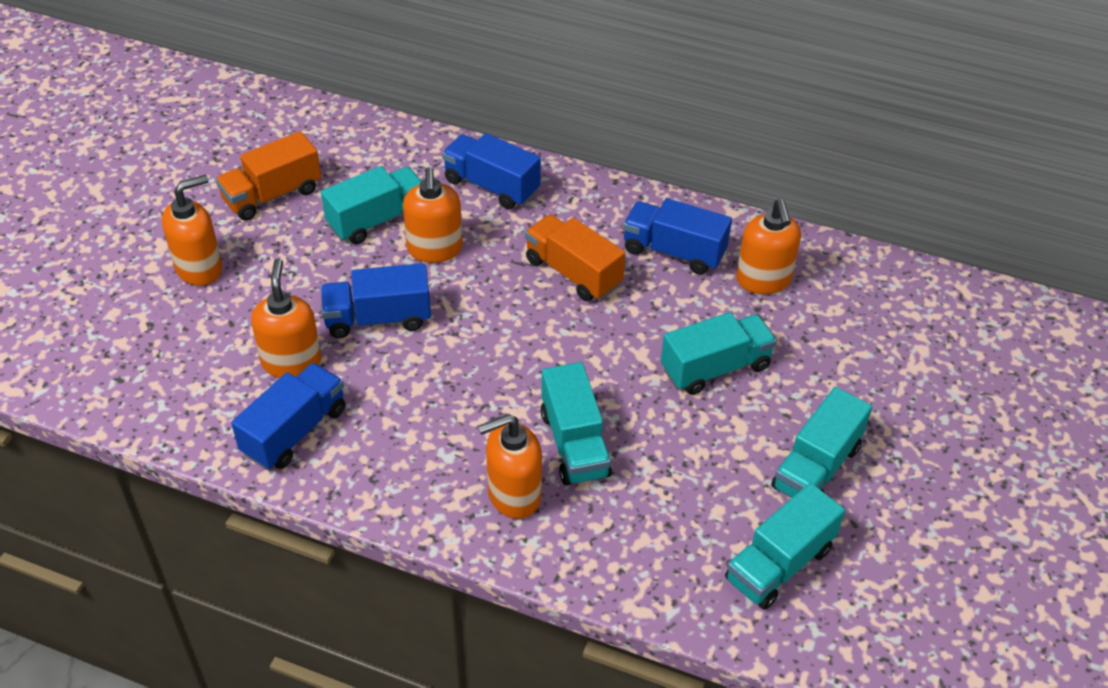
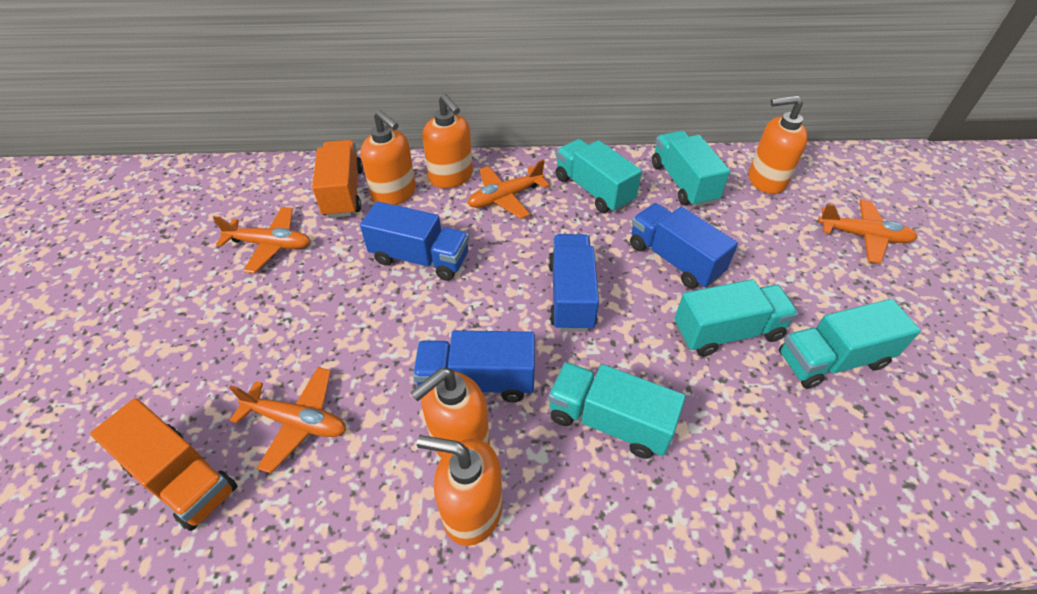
orange plane: 0 -> 4

